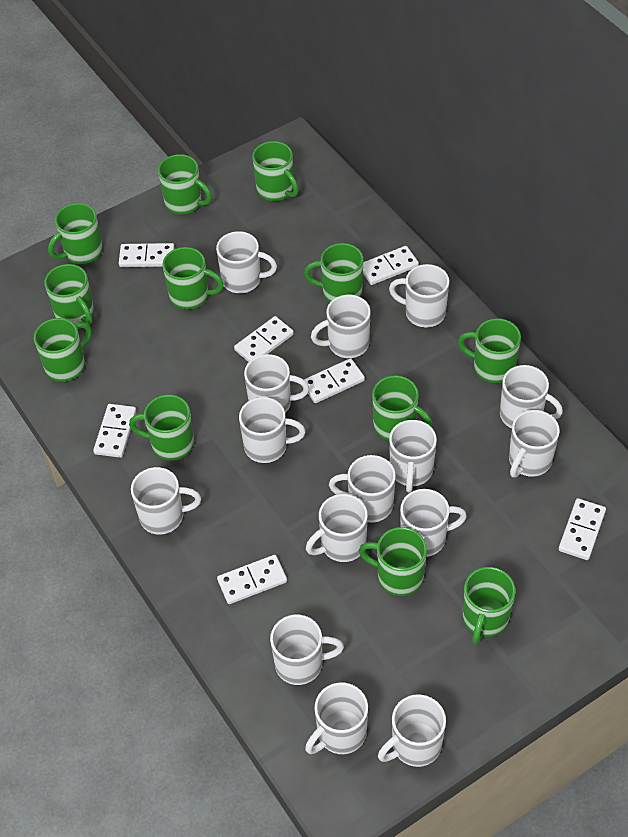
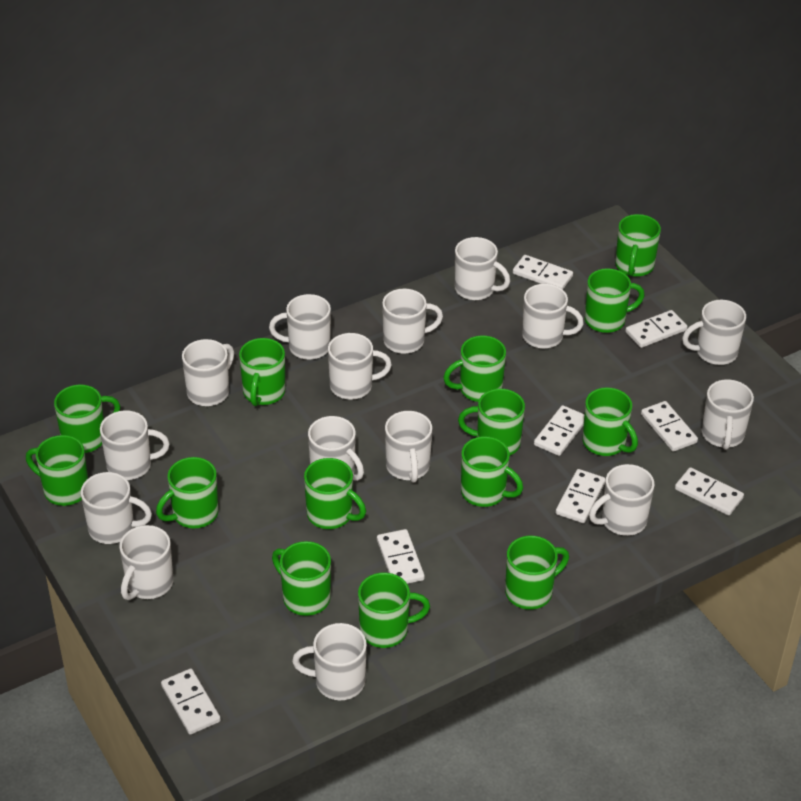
green mug: 12 -> 14
white domino: 7 -> 8

